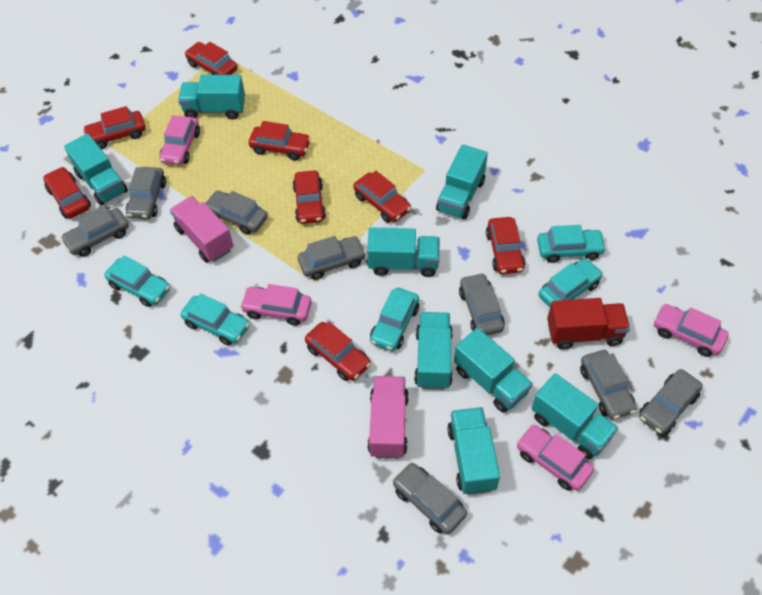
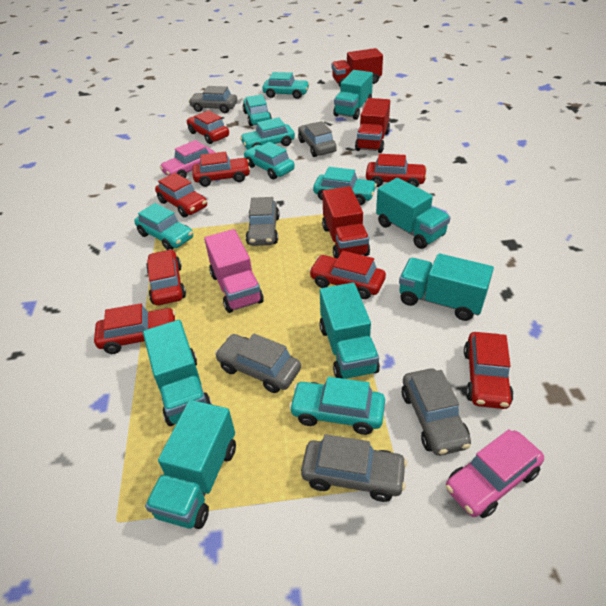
grey car: 8 -> 6
pink car: 4 -> 2
pink truck: 2 -> 1
red truck: 1 -> 3
turquoise car: 5 -> 7
turquoise truck: 8 -> 6

